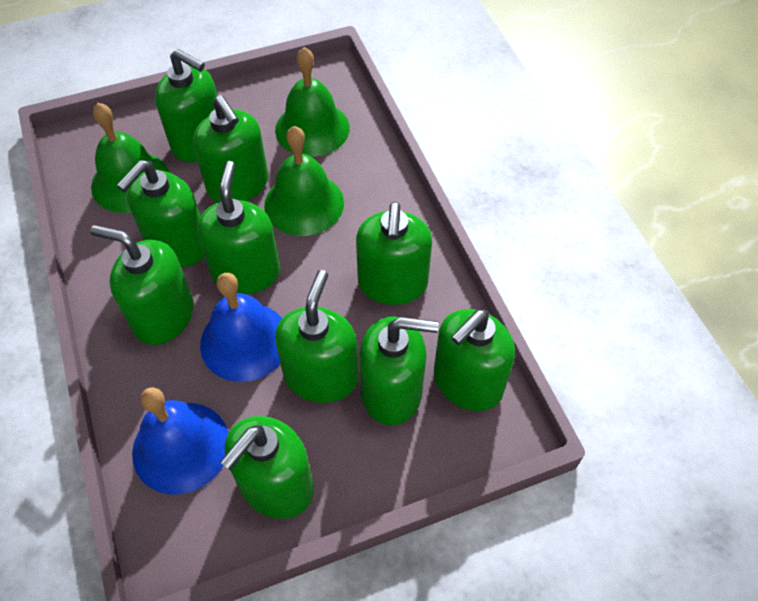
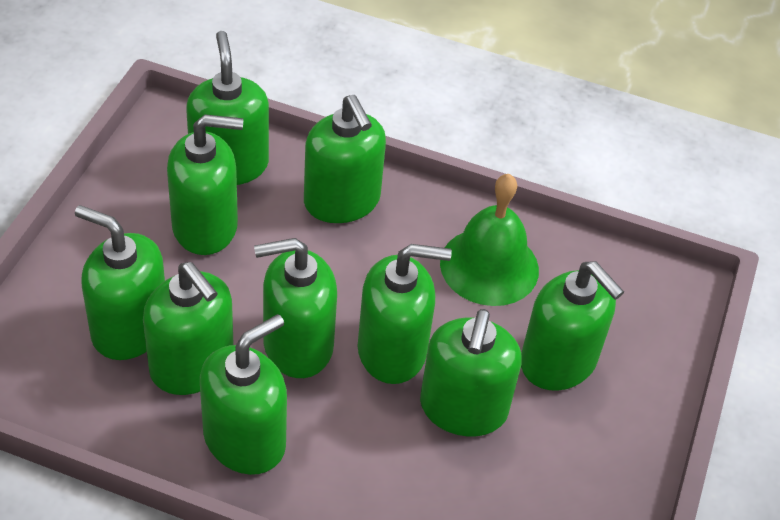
blue bell: 2 -> 0
green bell: 3 -> 1

